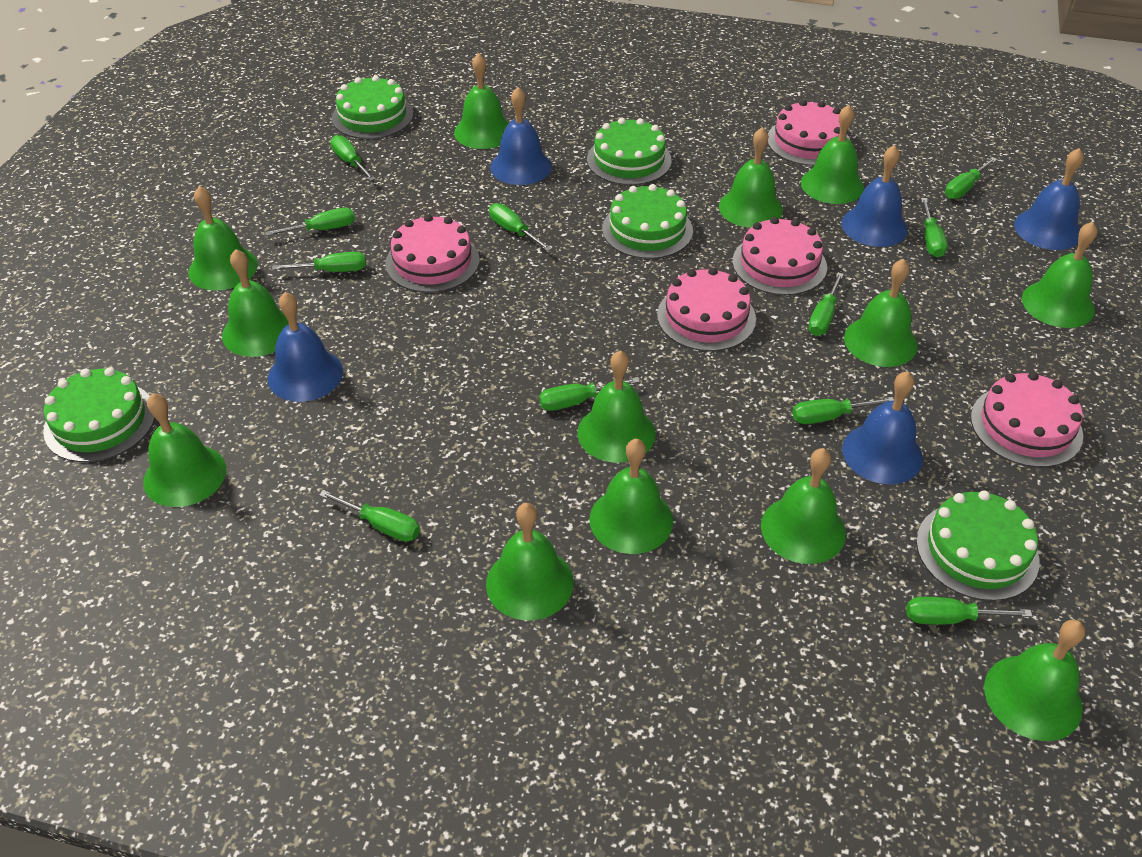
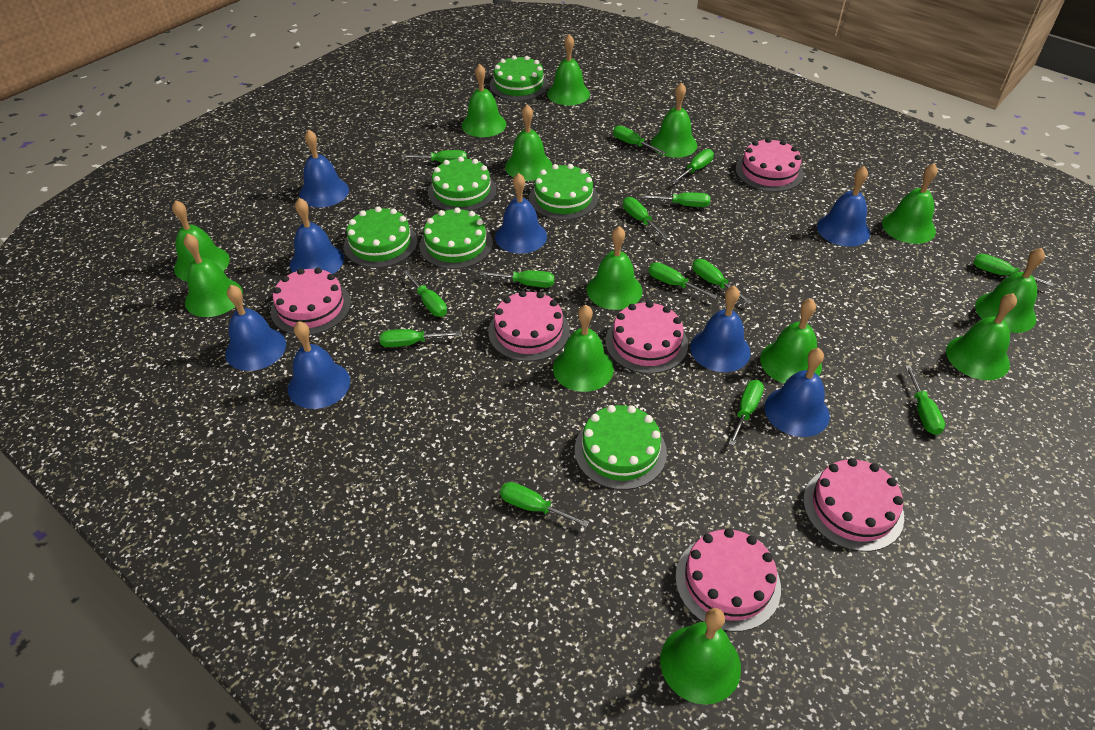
blue bell: 5 -> 8
green cake: 5 -> 6
green screwdriver: 11 -> 14
pink cake: 5 -> 6

